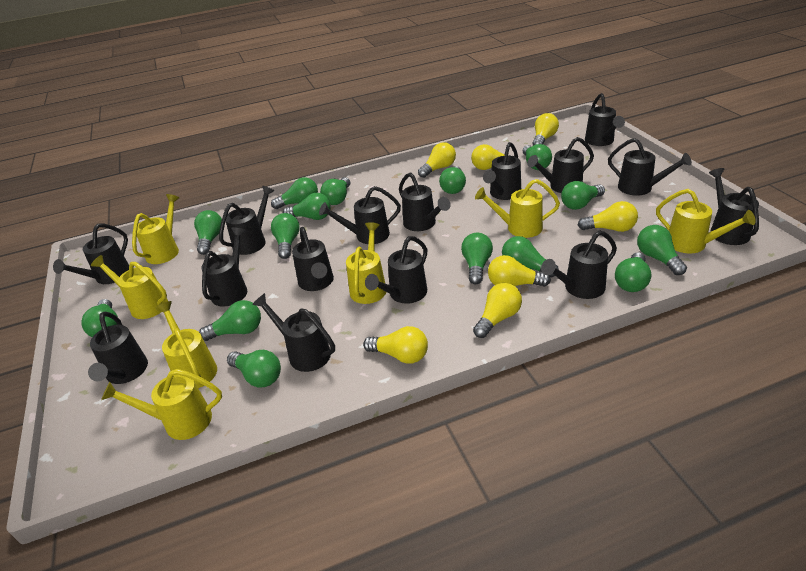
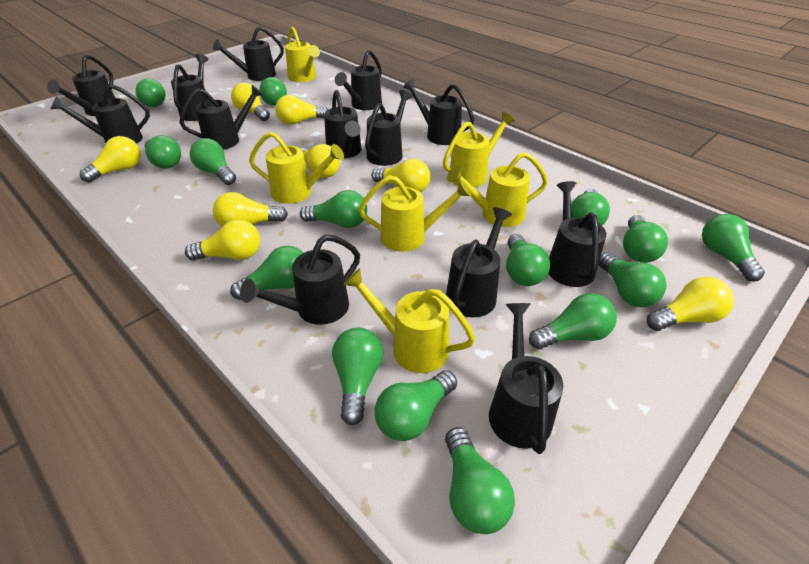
black watering can: 15 -> 13
yellow light bulb: 7 -> 8
yellow watering can: 7 -> 6

